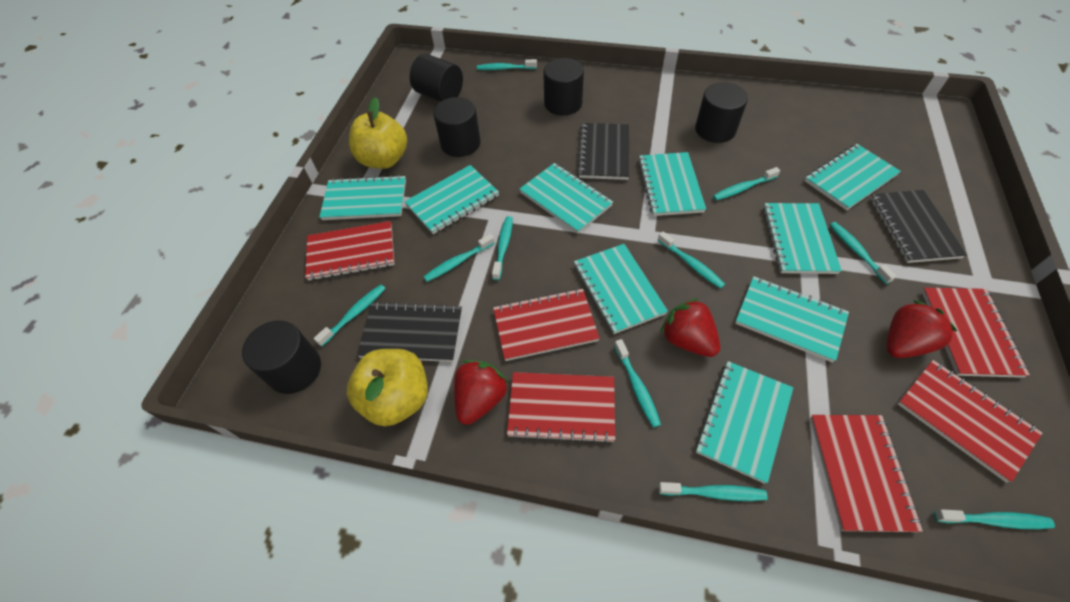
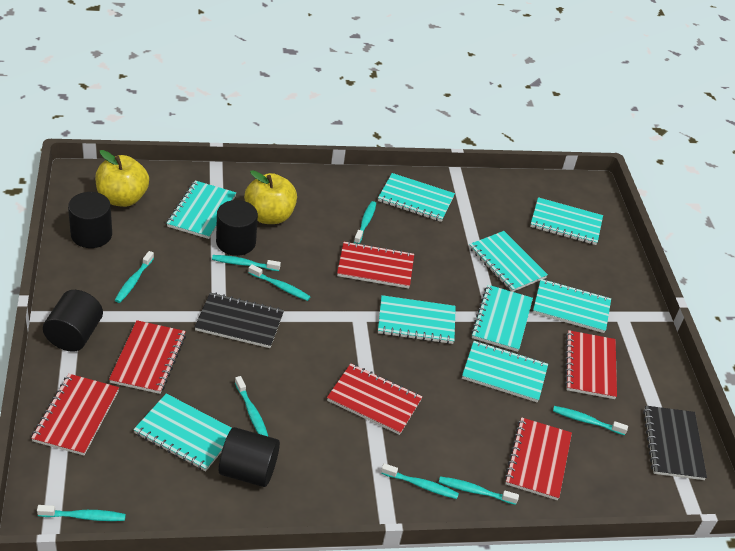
black cylinder: 5 -> 4
black notebook: 3 -> 2
red strawberry: 3 -> 0
turquoise toothbrush: 10 -> 9

